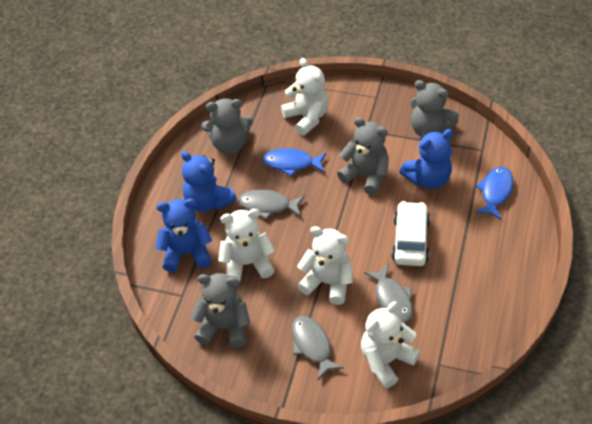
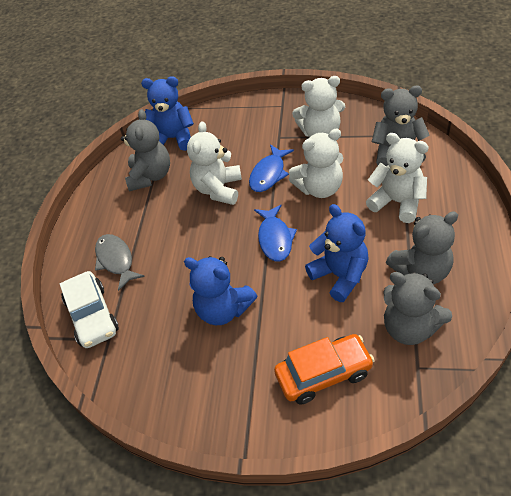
grey fish: 3 -> 1
orange car: 0 -> 1

